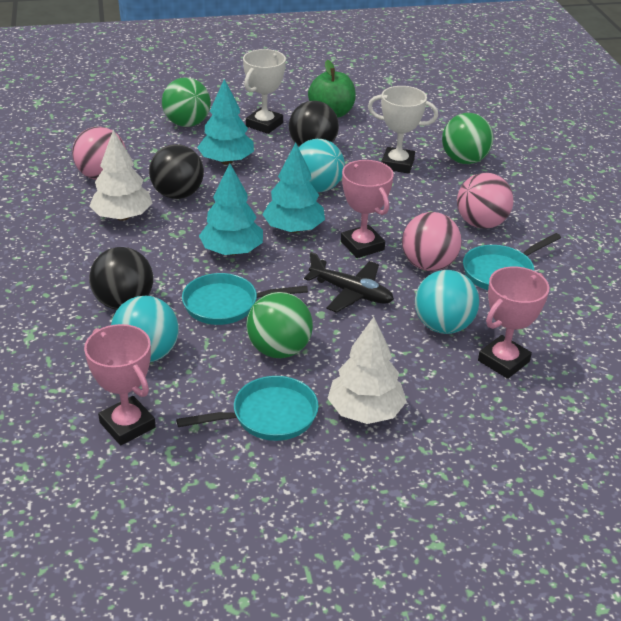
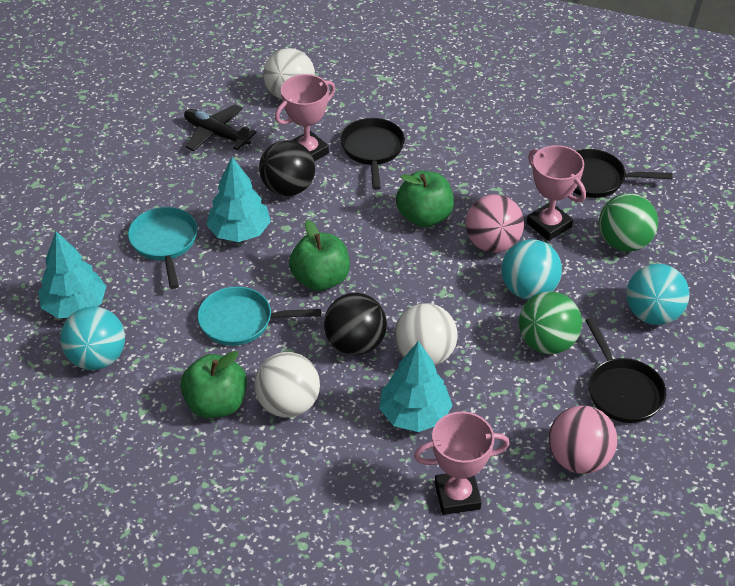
black ball: 3 -> 2
black pan: 0 -> 3
green apple: 1 -> 3
green ball: 3 -> 2
pink ball: 3 -> 2
turquoise pan: 3 -> 2
white ball: 0 -> 3
white tree: 2 -> 0
white trophy: 2 -> 0

